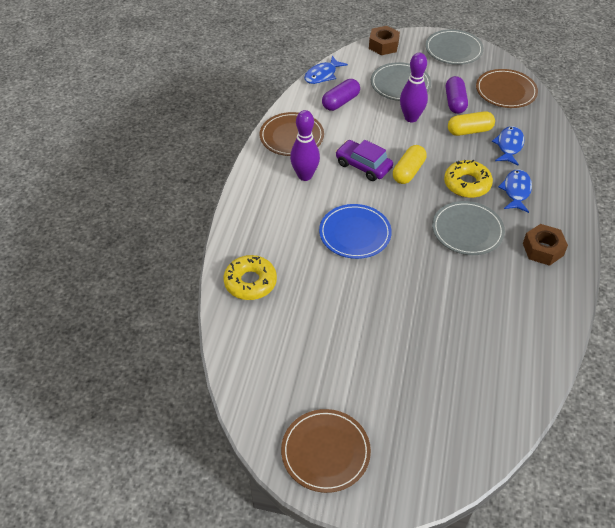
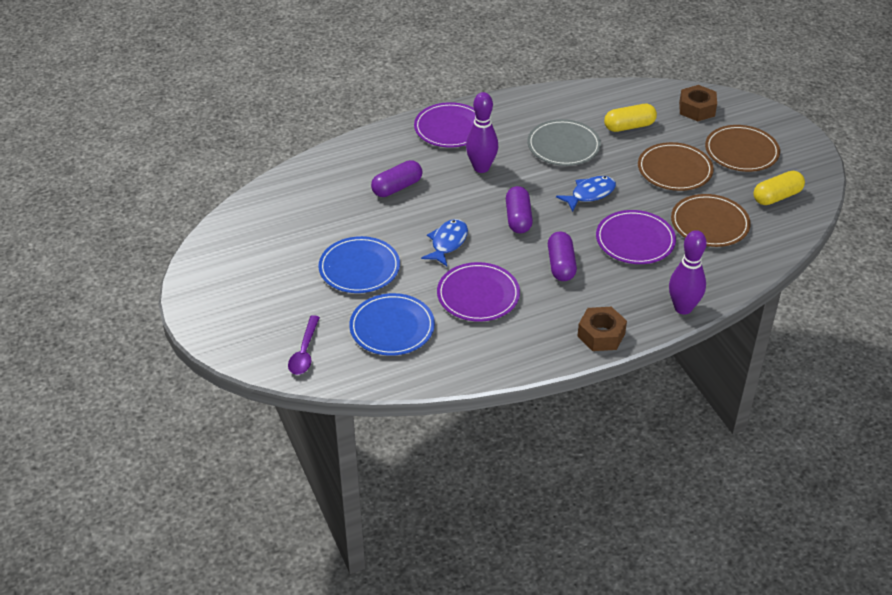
blue fish: 3 -> 2
blue plate: 1 -> 2
grey plate: 3 -> 1
purple capsule: 2 -> 3
purple car: 1 -> 0
purple plate: 0 -> 3
purple spoon: 0 -> 1
yellow donut: 2 -> 0

